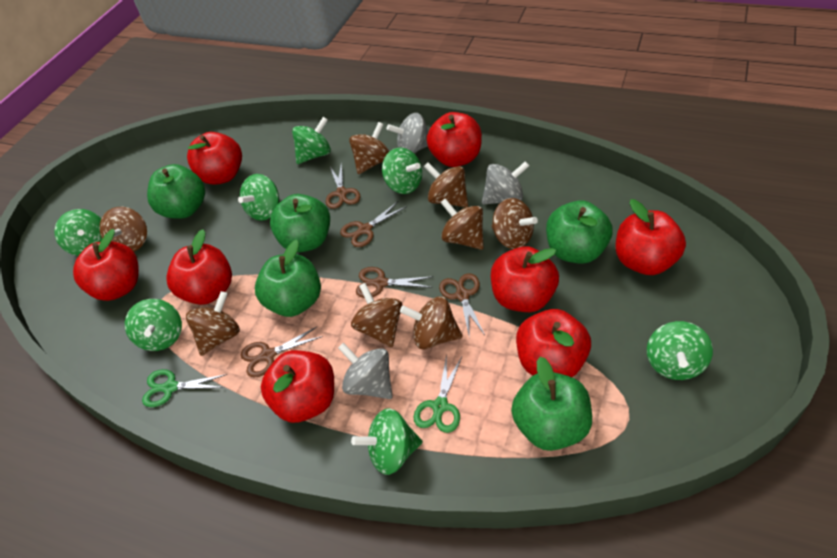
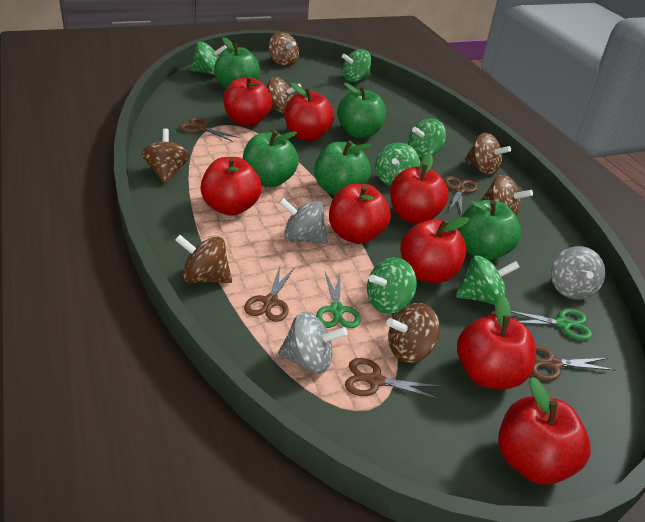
brown spinning top: 8 -> 7
green spinning top: 7 -> 6

